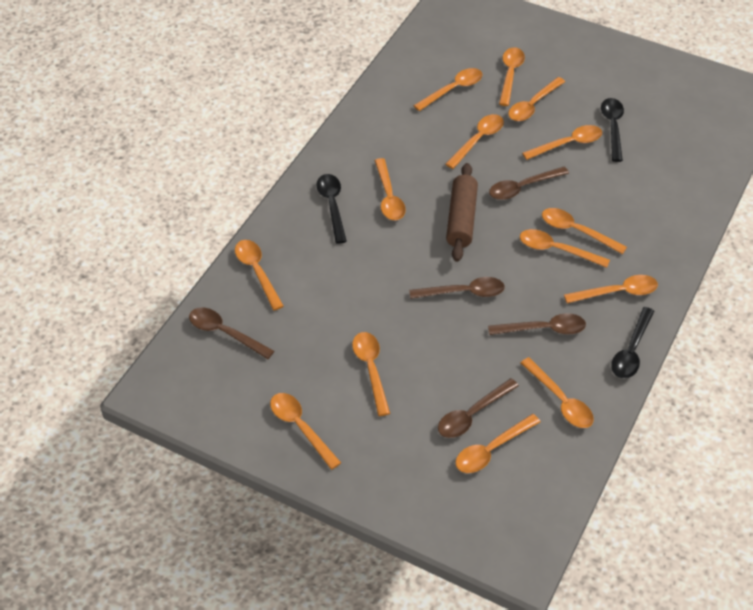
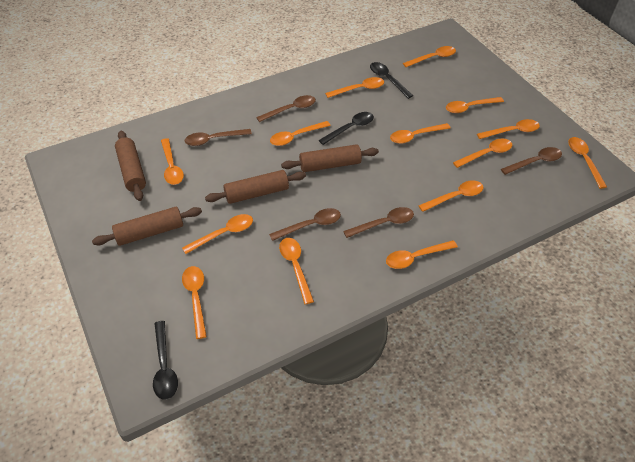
brown rolling pin: 1 -> 4

